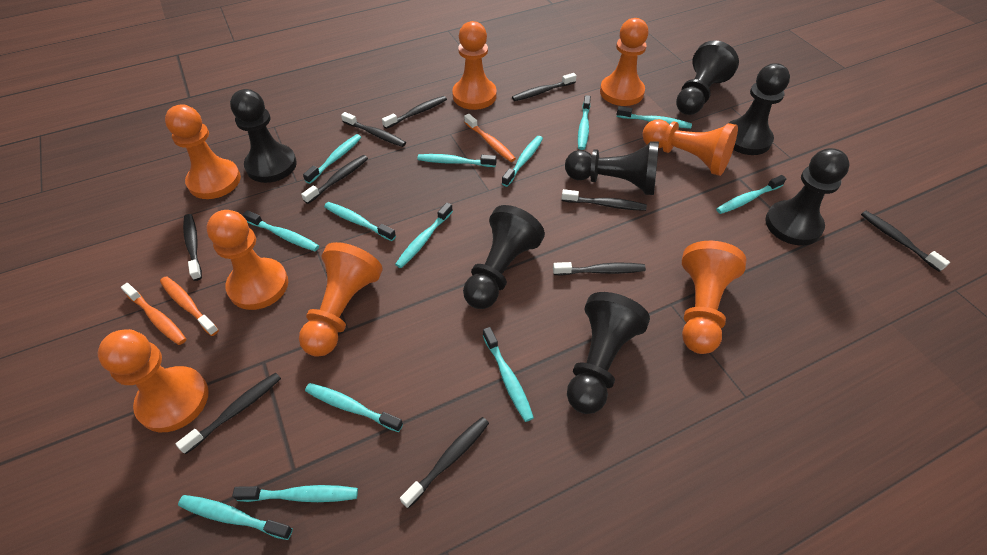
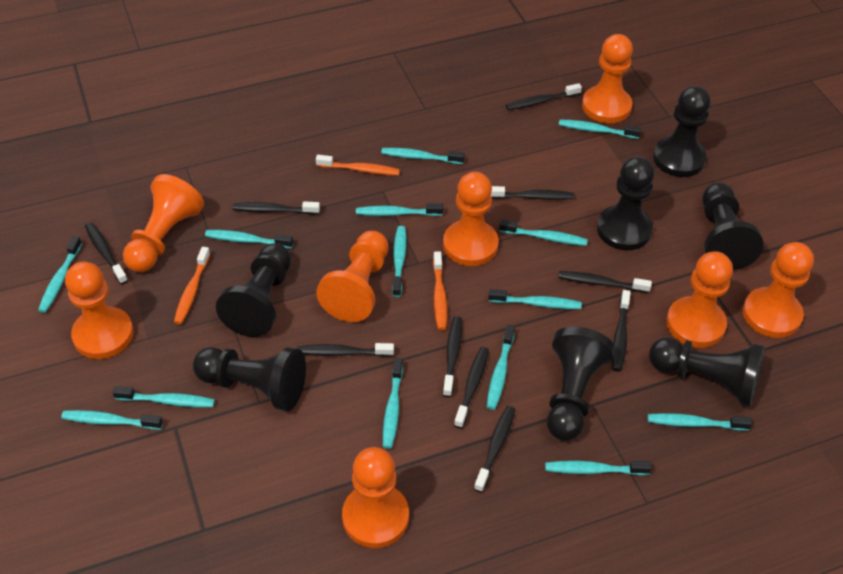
turquoise toothbrush: 13 -> 14

